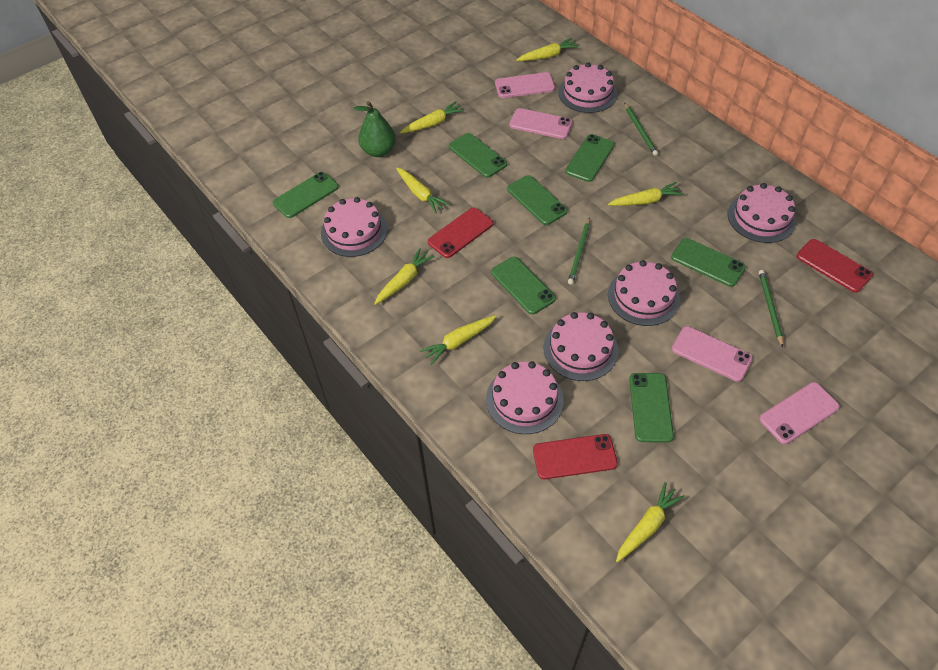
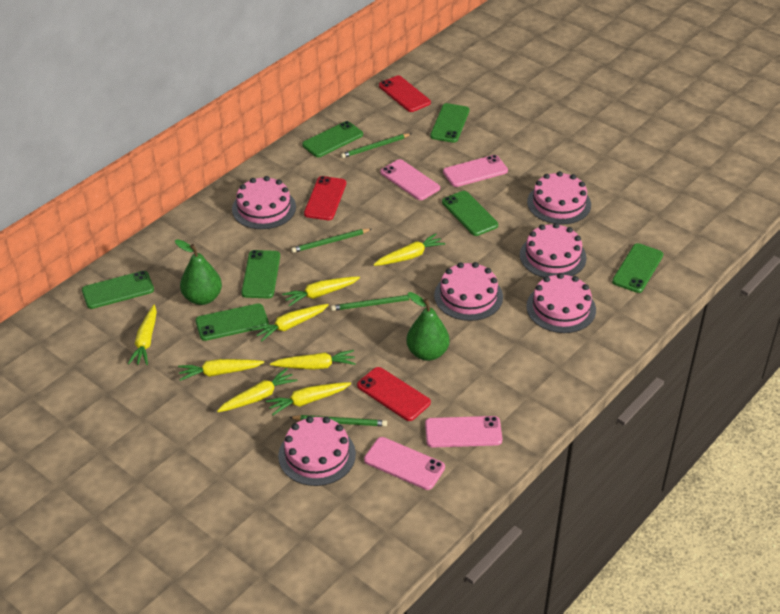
green pear: 1 -> 2
green pencil: 3 -> 4
yellow carrot: 7 -> 8

